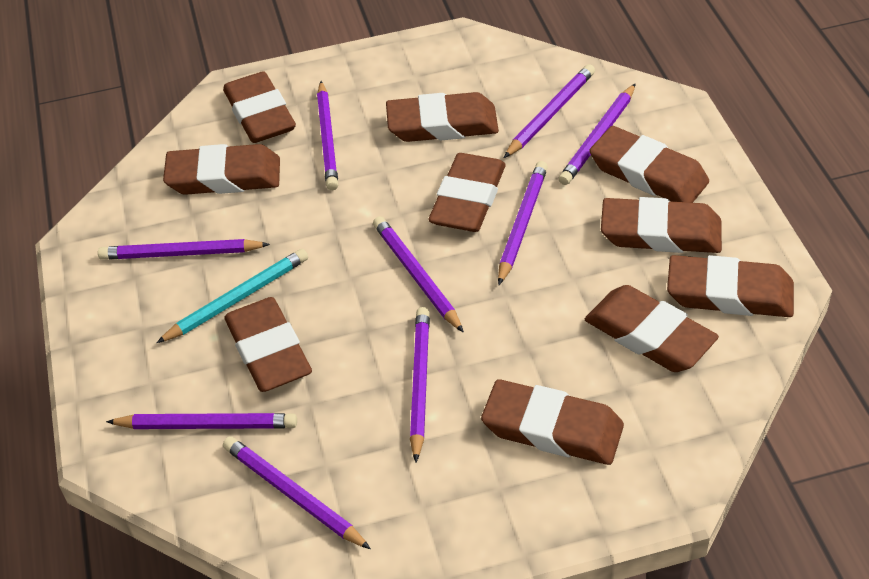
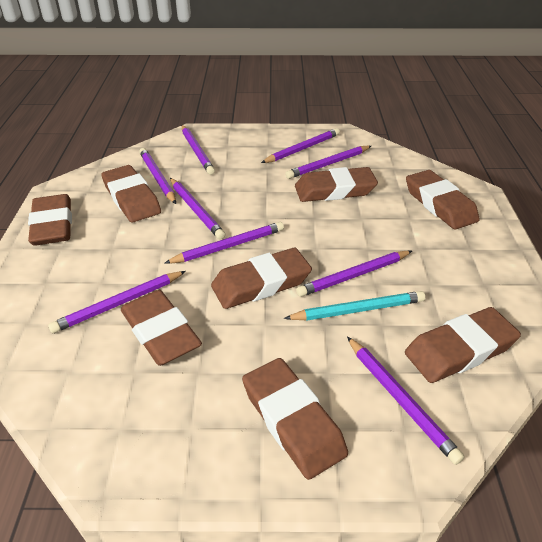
brown eraser: 10 -> 8

